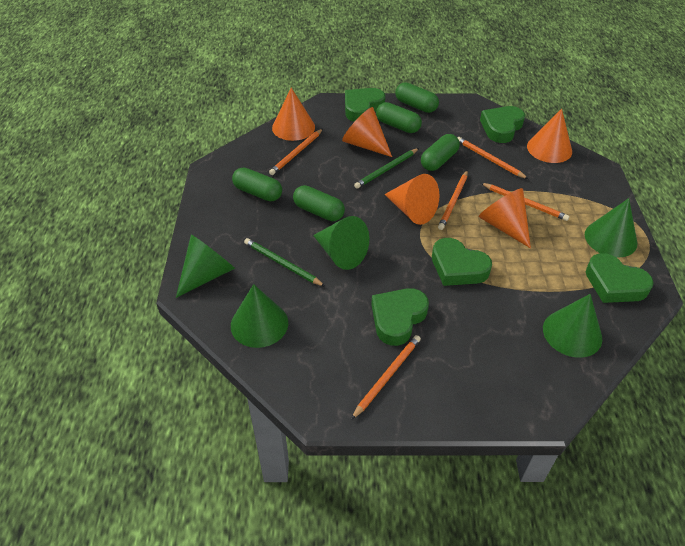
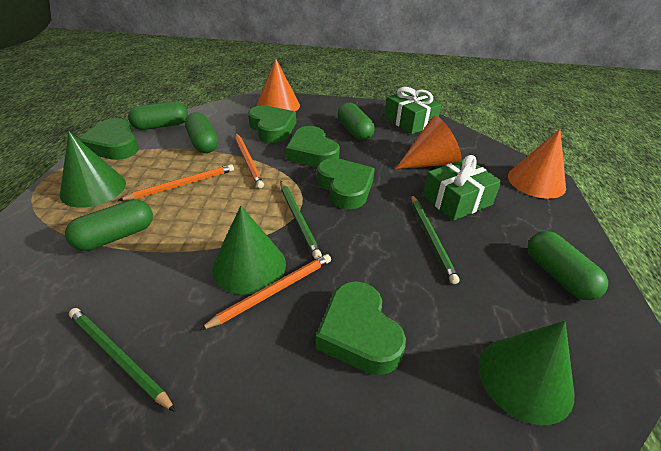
green cone: 5 -> 3
green gift: 0 -> 2
green pencil: 2 -> 3
orange cone: 5 -> 3
orange pencil: 5 -> 3

